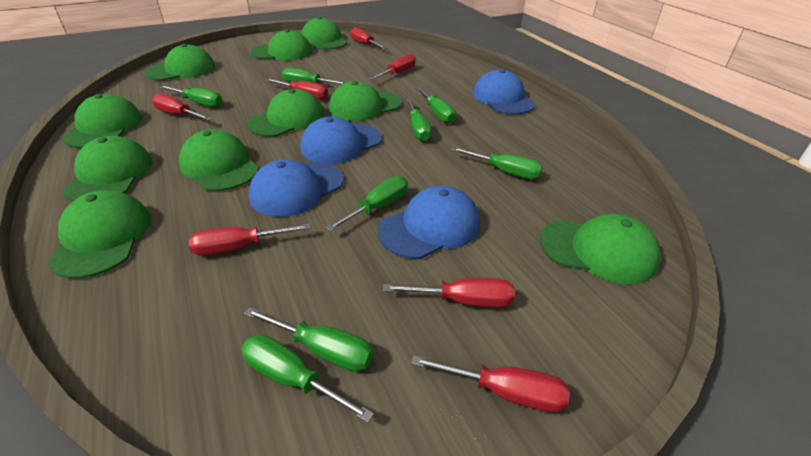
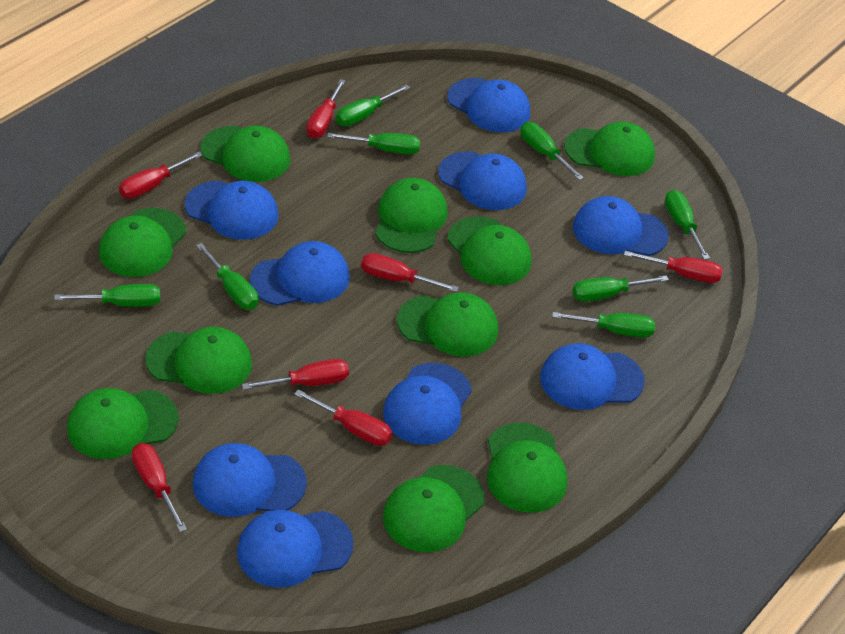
blue cap: 4 -> 9

